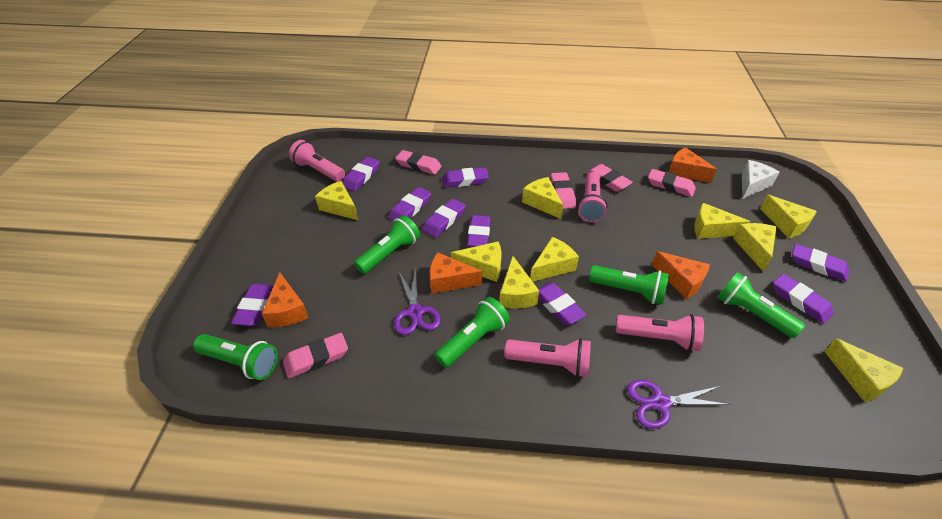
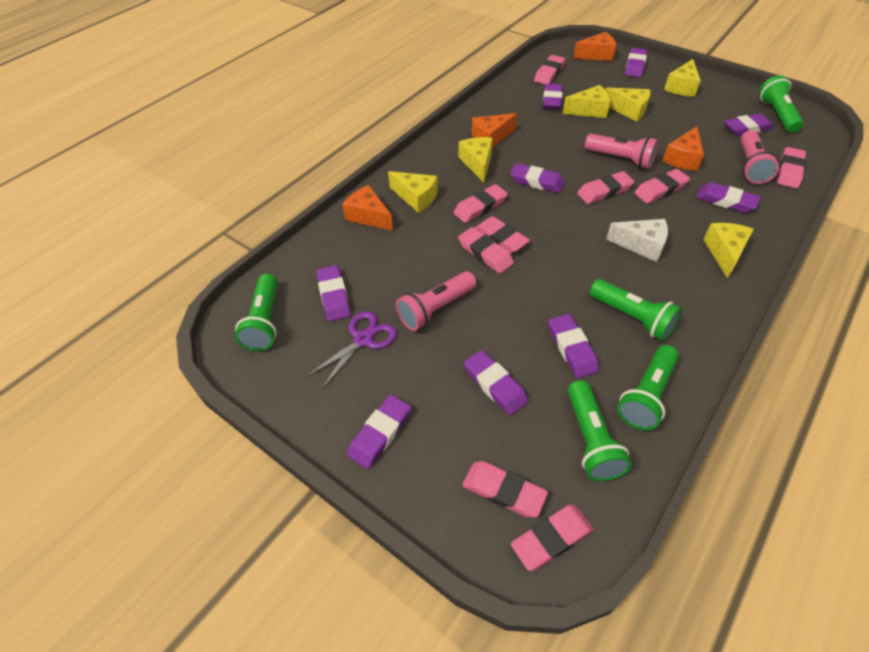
pink eraser: 5 -> 9
pink flashlight: 4 -> 3
purple scissors: 2 -> 1
yellow cheese: 9 -> 6

